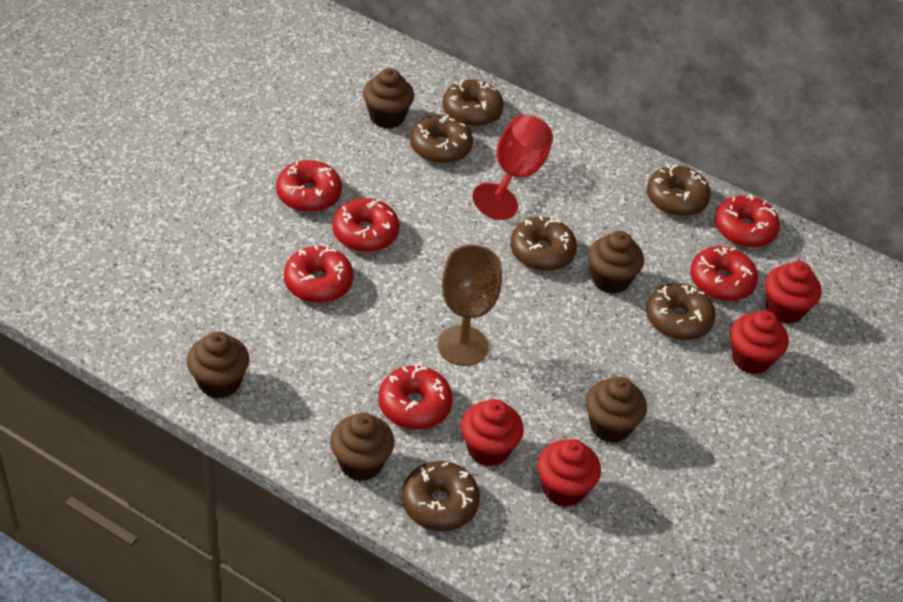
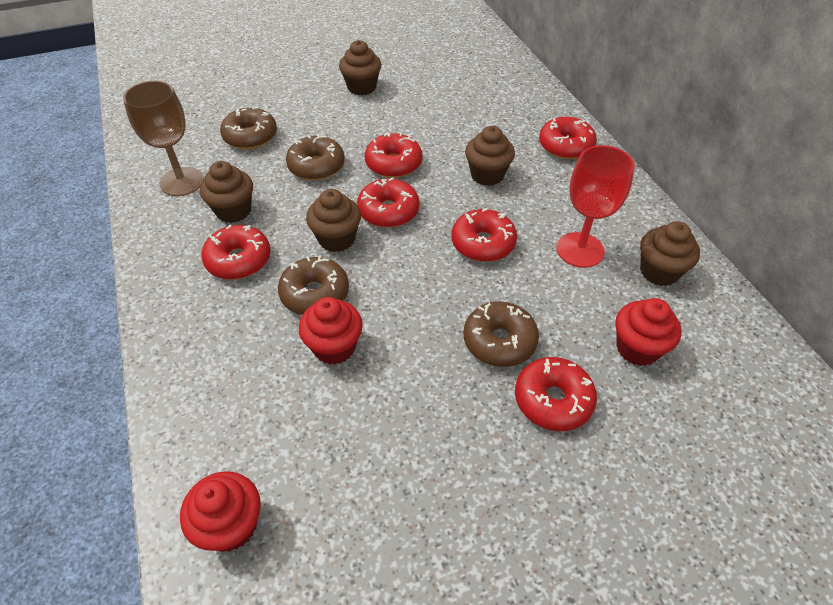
brown donut: 6 -> 4
red cupcake: 4 -> 3

